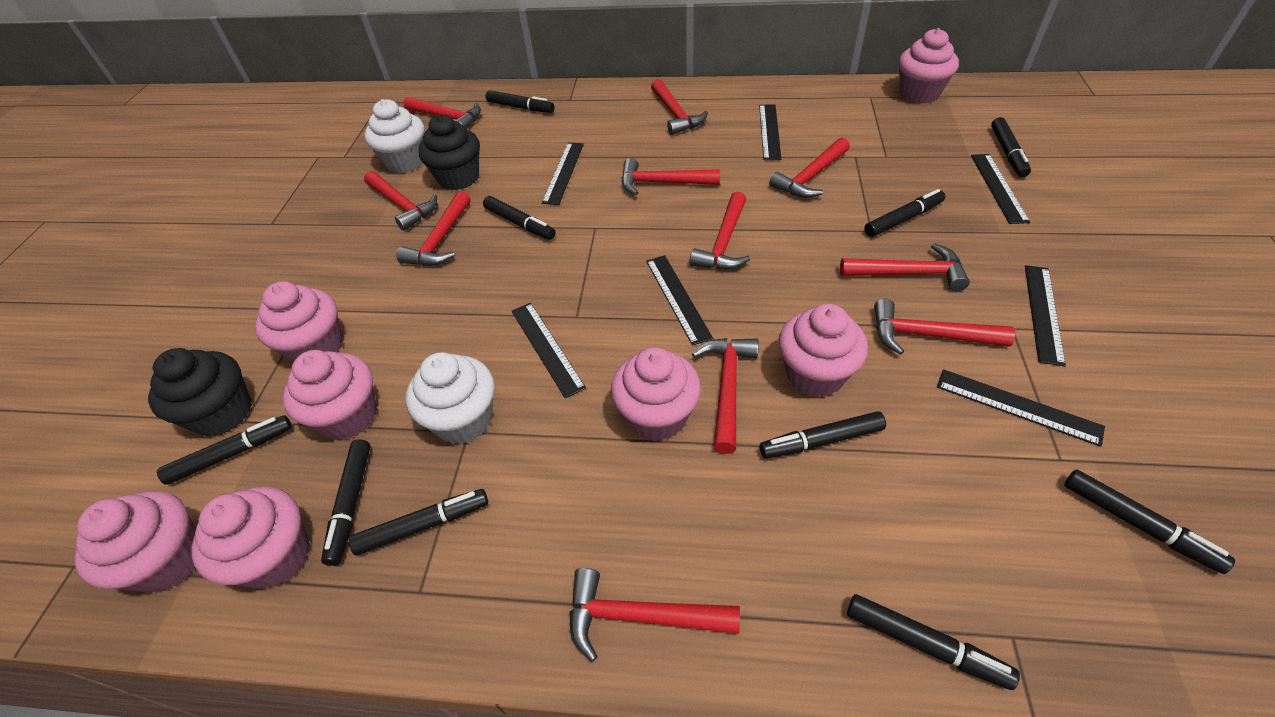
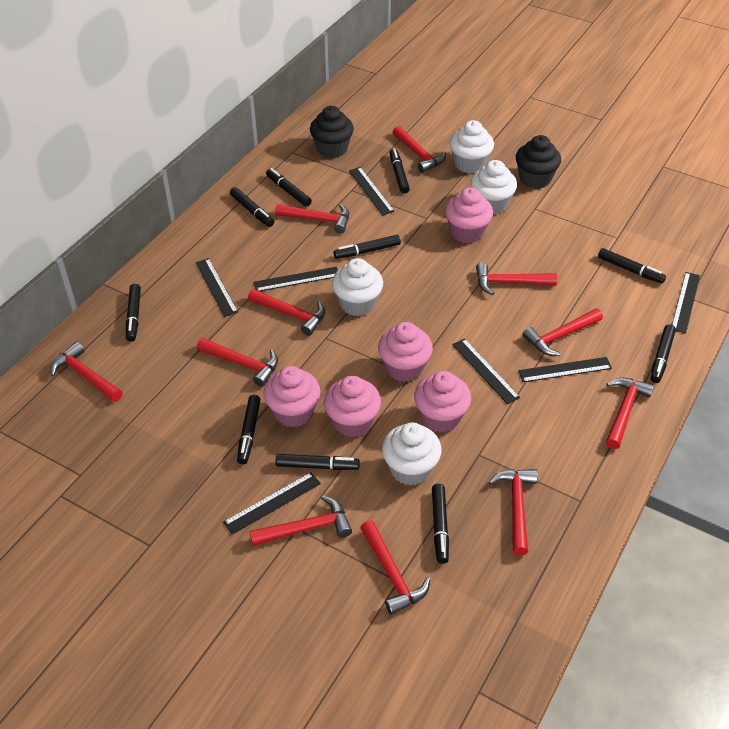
pink cupcake: 7 -> 5
white cupcake: 2 -> 4

